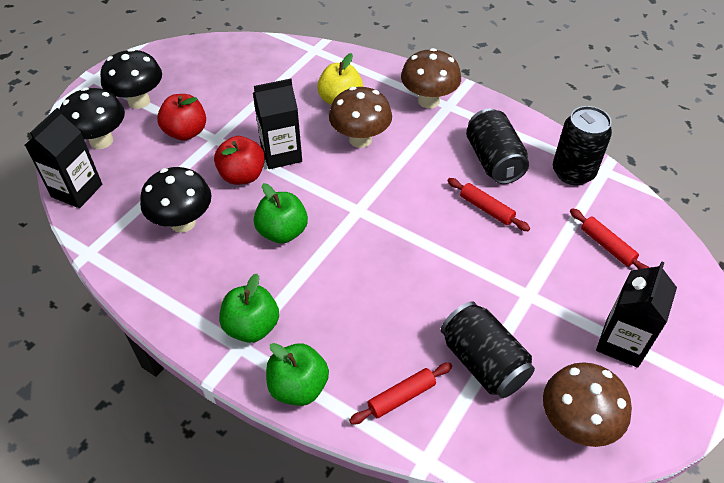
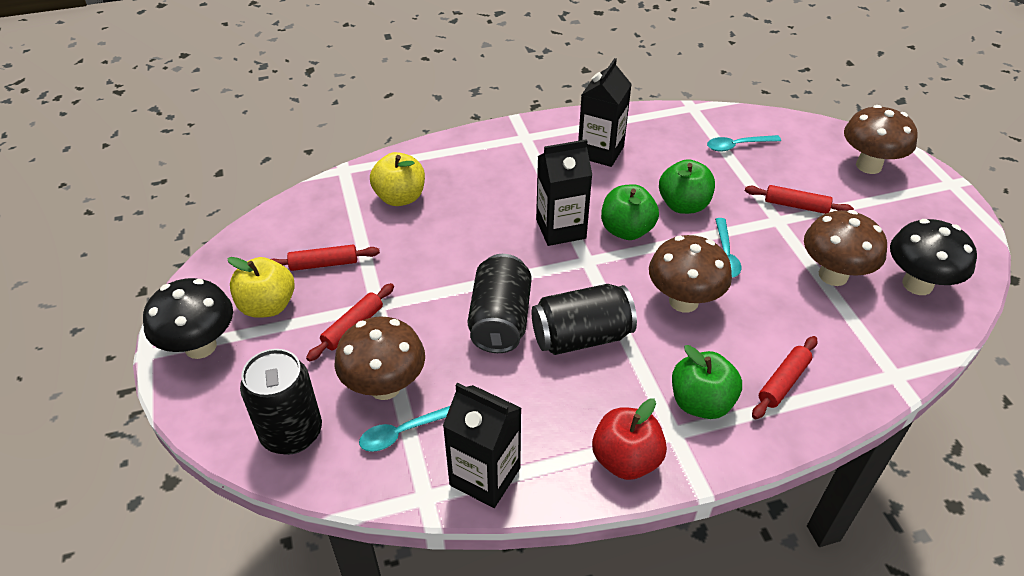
black mushroom: 3 -> 2
brown mushroom: 3 -> 4
red apple: 2 -> 1
red rolling pin: 3 -> 4
turquoise spoon: 0 -> 3
yellow apple: 1 -> 2

